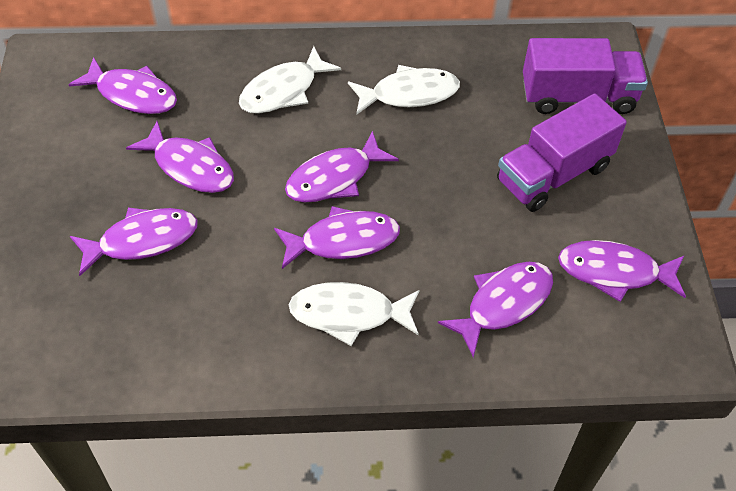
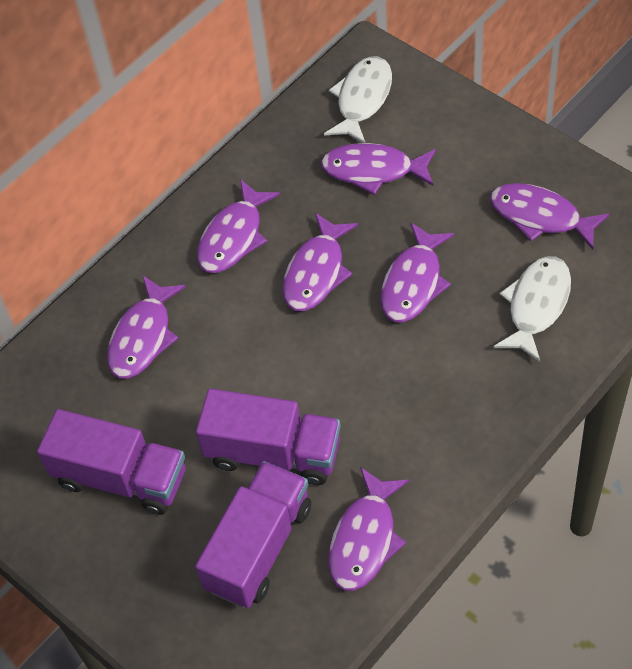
purple truck: 2 -> 3
white fish: 3 -> 2

